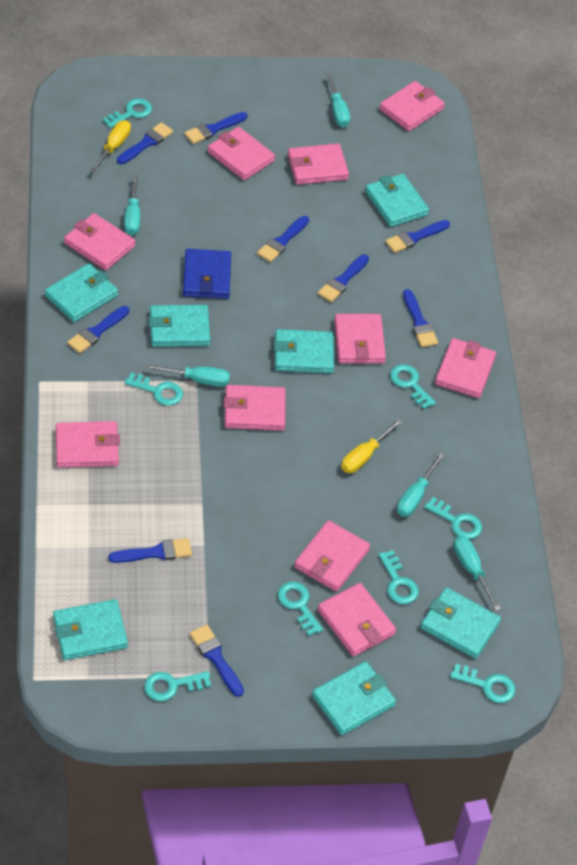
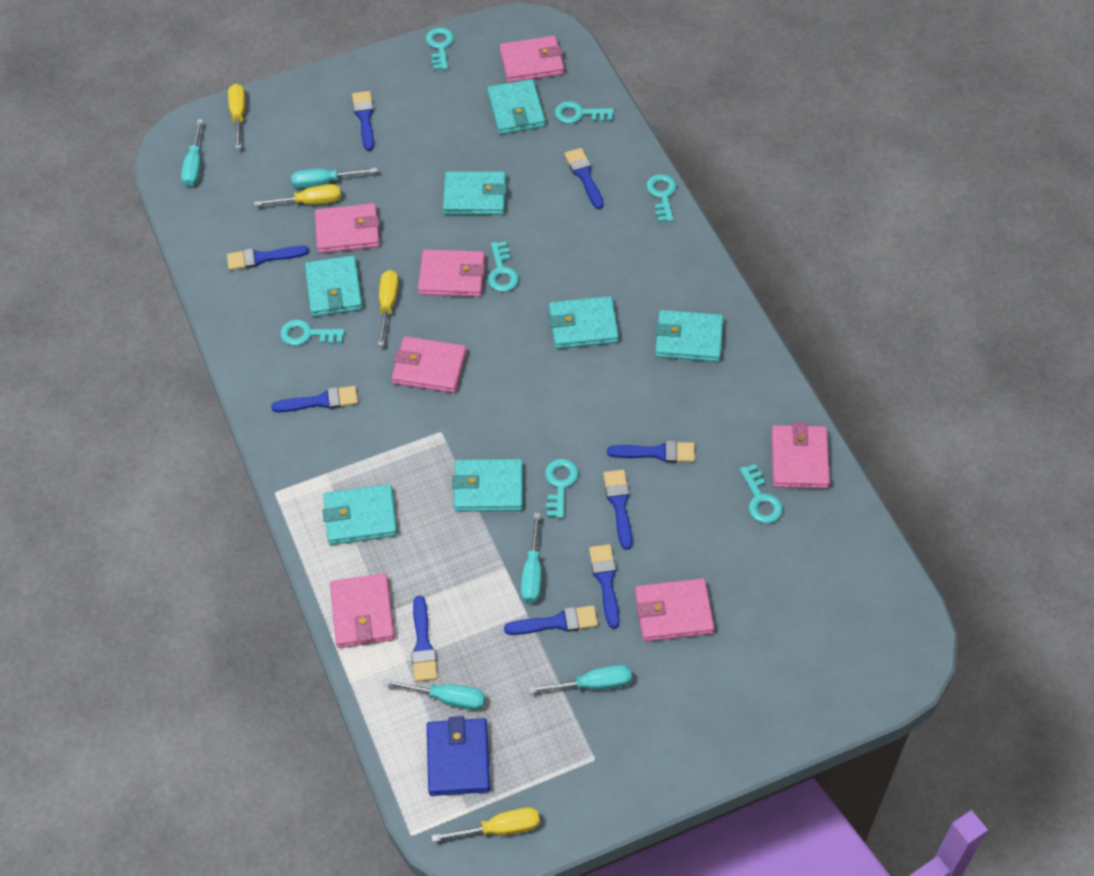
pink wallet: 10 -> 7
turquoise key: 8 -> 7
yellow screwdriver: 2 -> 4

